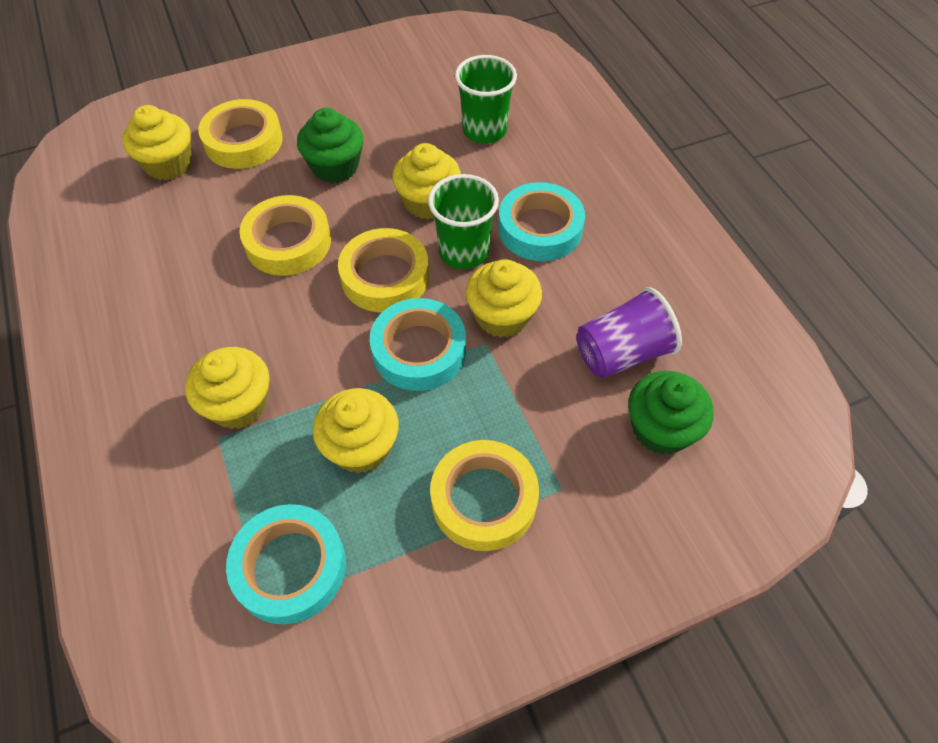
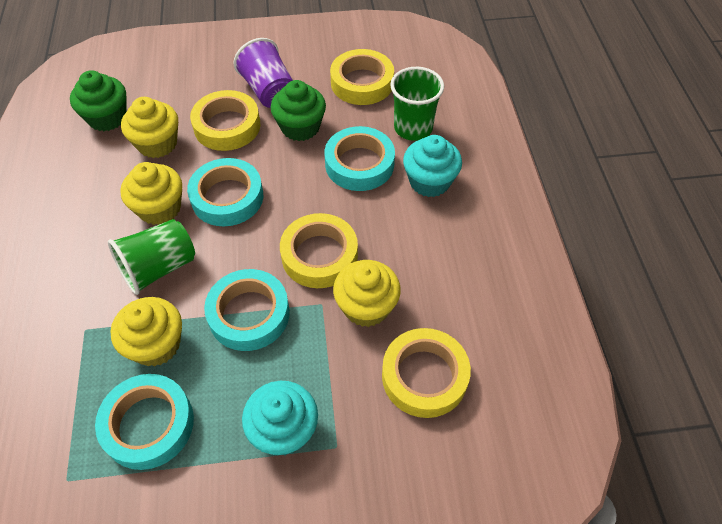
turquoise cupcake: 0 -> 2
turquoise tape: 3 -> 4
yellow cupcake: 5 -> 4

